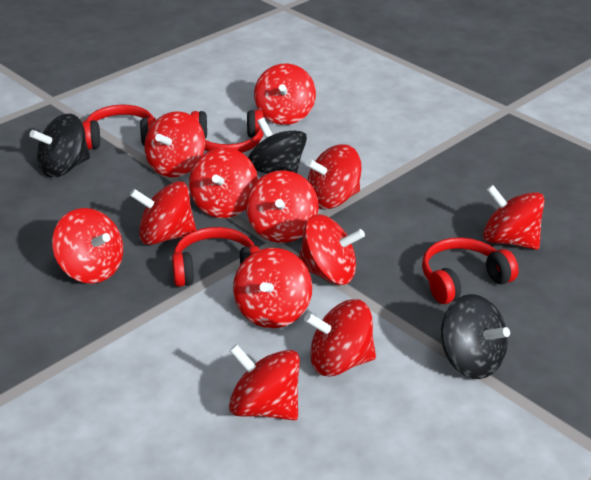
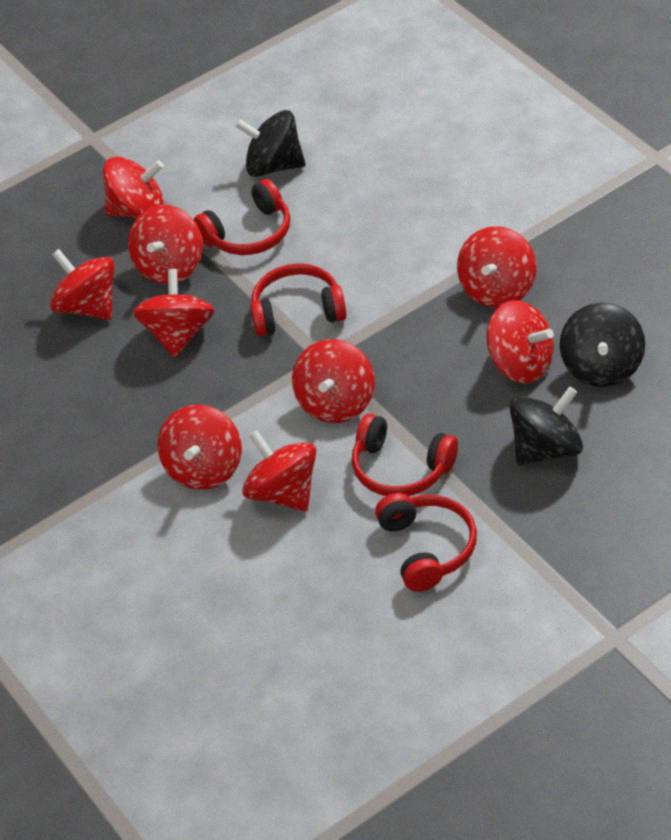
red spinning top: 12 -> 9

